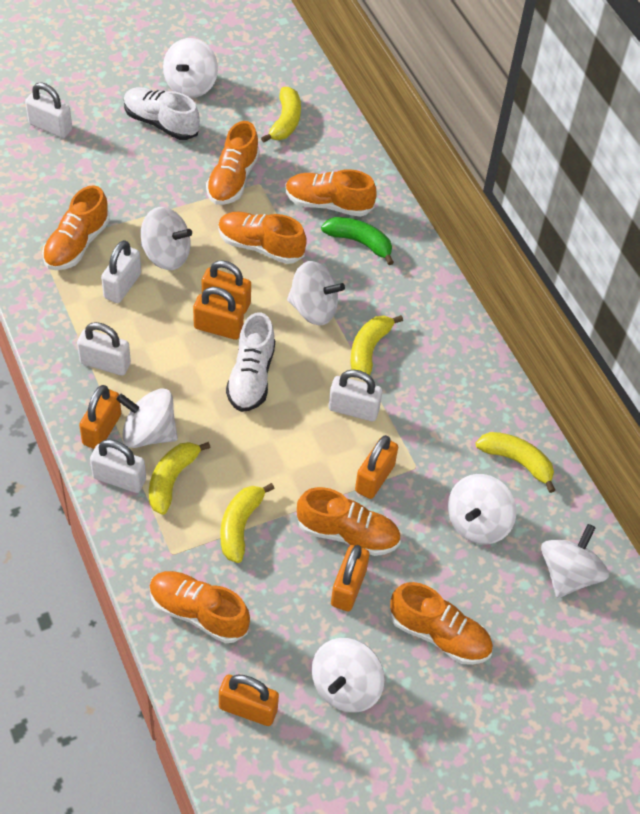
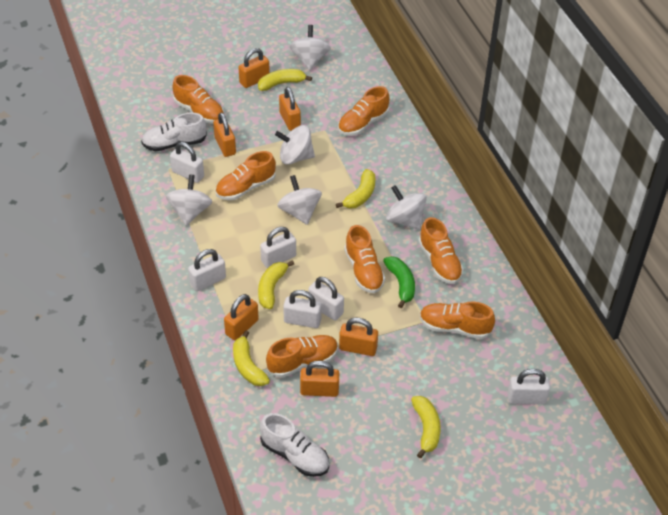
white padlock: 5 -> 6
white spinning top: 7 -> 5

